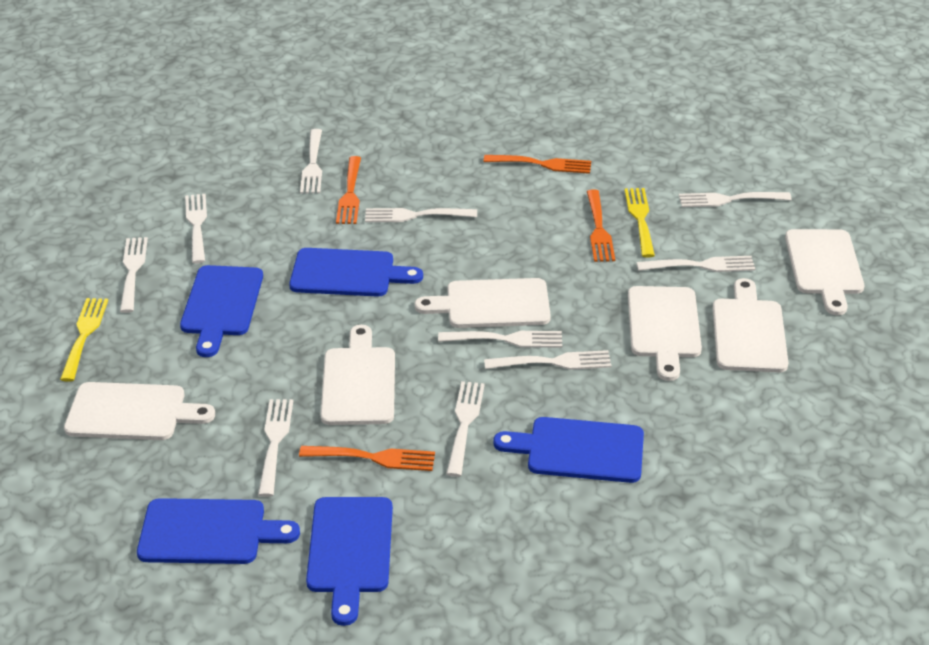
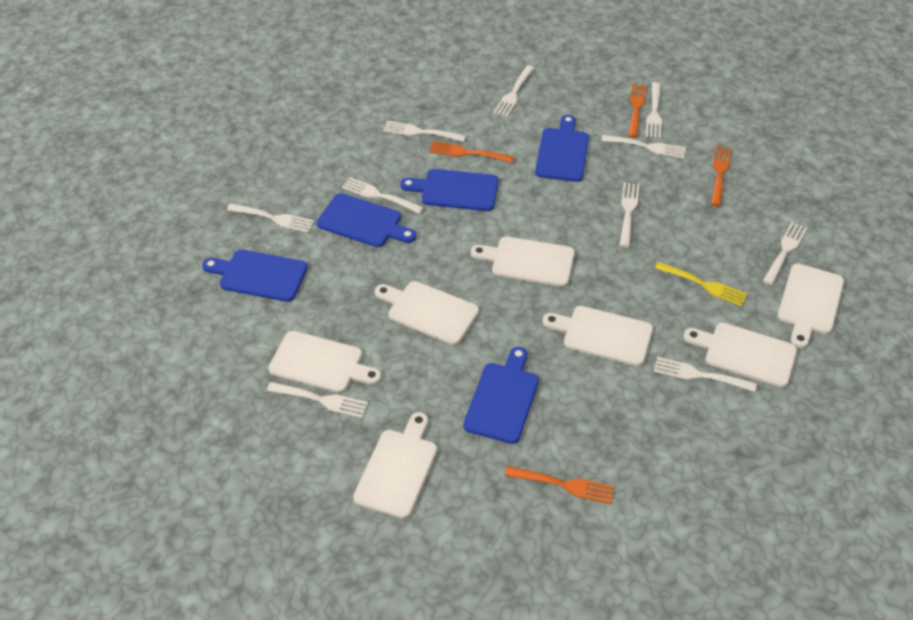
white cutting board: 6 -> 7
yellow fork: 2 -> 1

